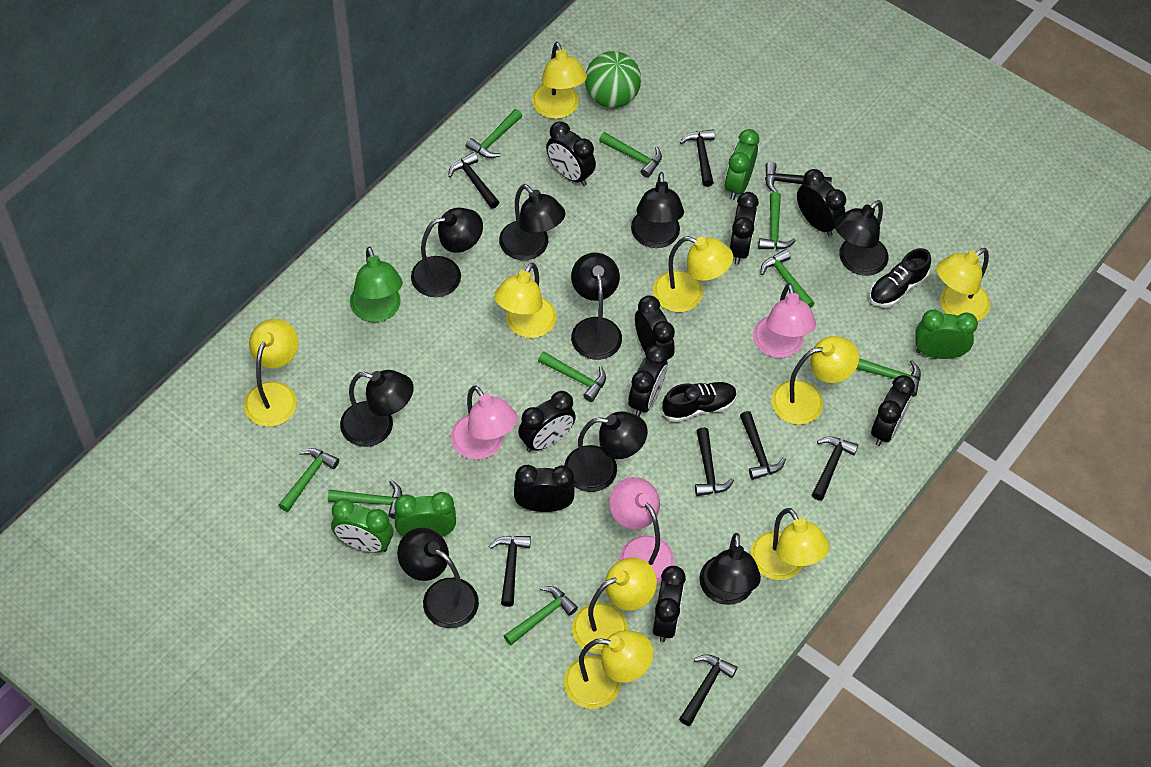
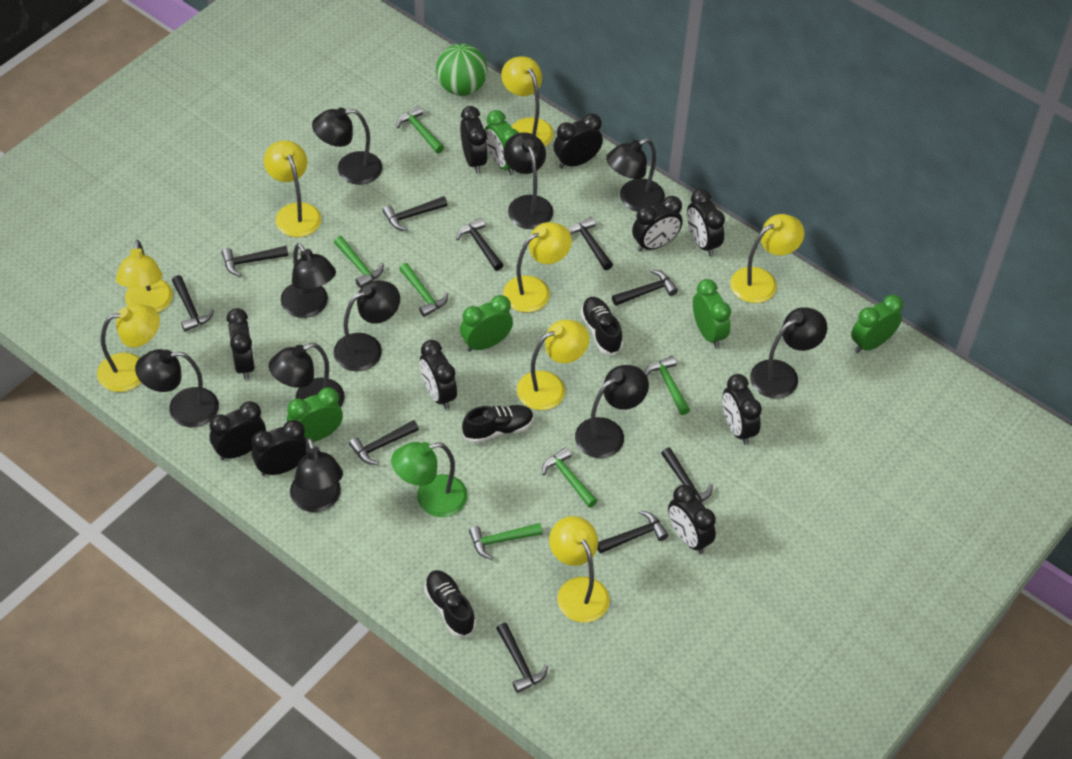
black clock: 9 -> 10
black hammer: 8 -> 10
black lamp: 9 -> 10
black shoe: 2 -> 3
green clock: 4 -> 5
green hammer: 9 -> 6
pink lamp: 3 -> 0
yellow lamp: 9 -> 8

